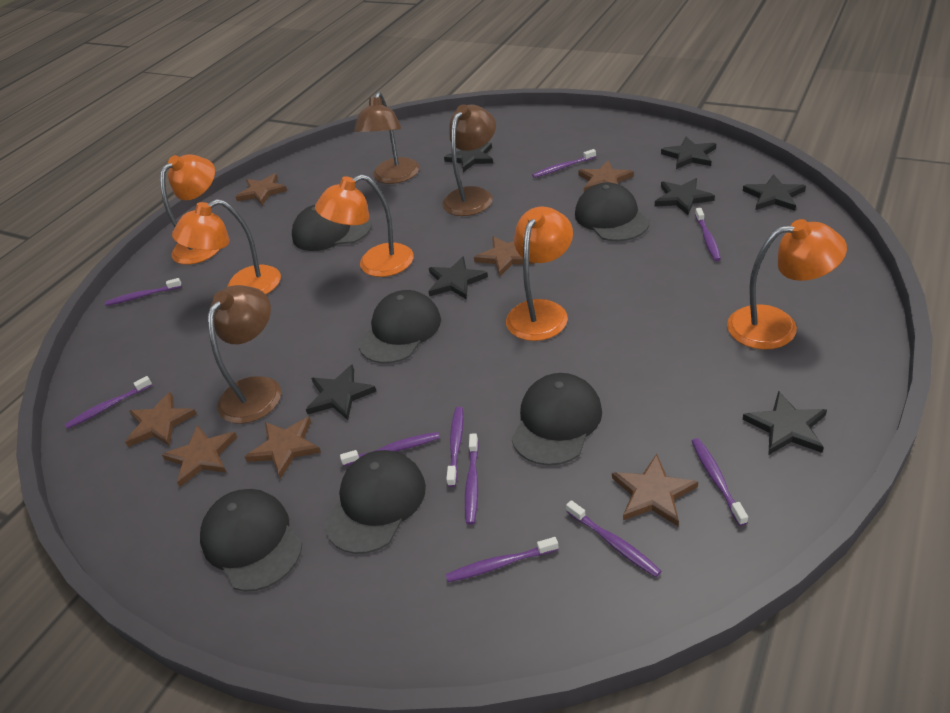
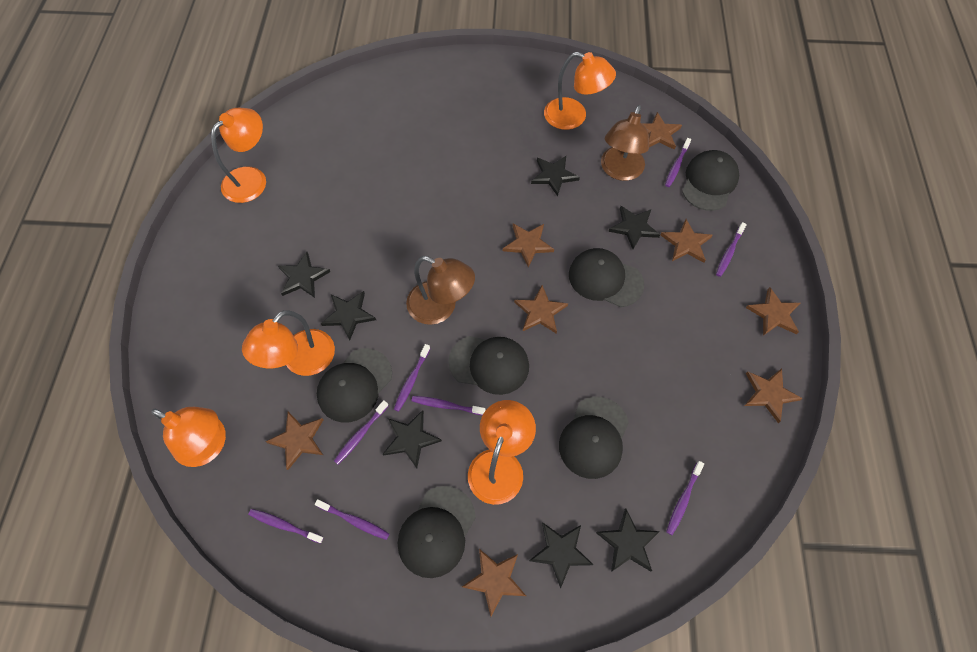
brown lamp: 3 -> 2
brown star: 7 -> 8
purple toothbrush: 10 -> 8

